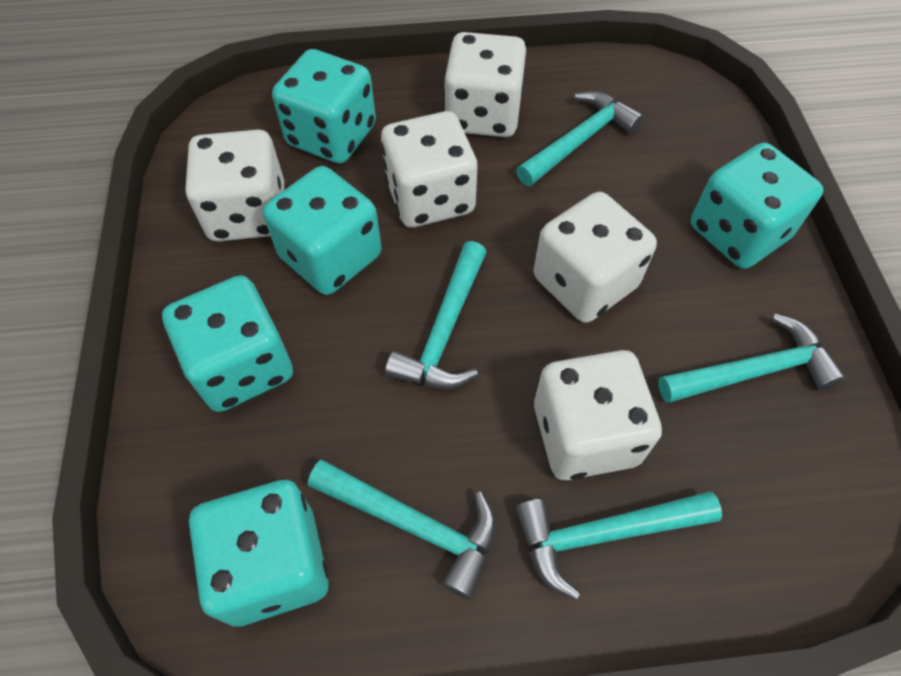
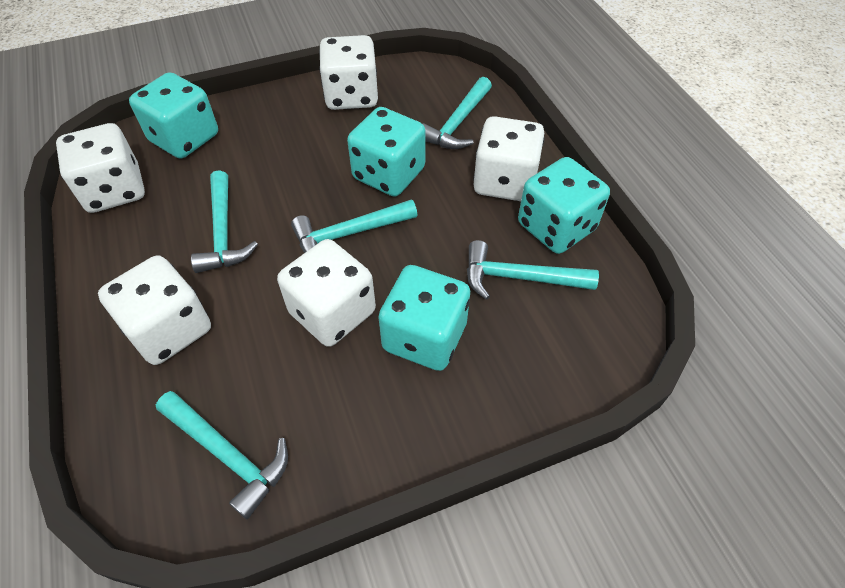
turquoise dice: 5 -> 4

